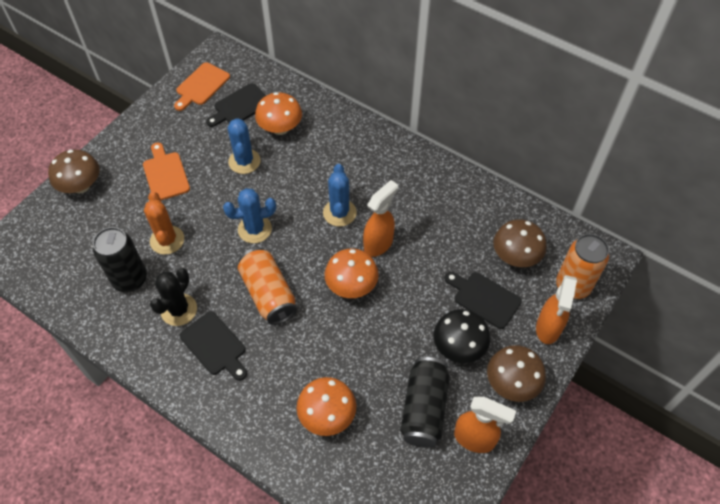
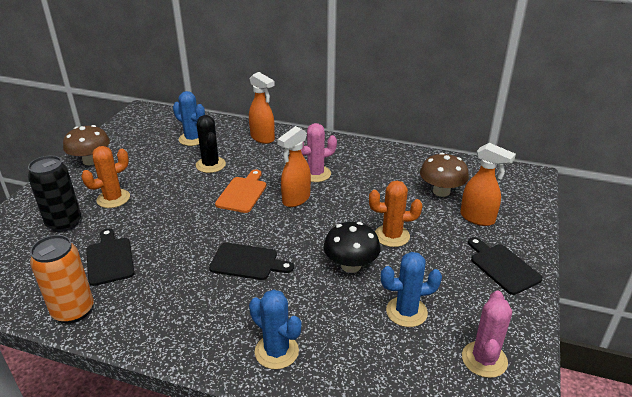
black can: 2 -> 1
brown mushroom: 3 -> 2
orange cactus: 1 -> 2
orange can: 2 -> 1
orange cutting board: 2 -> 1
orange mushroom: 3 -> 0
pink cactus: 0 -> 2

